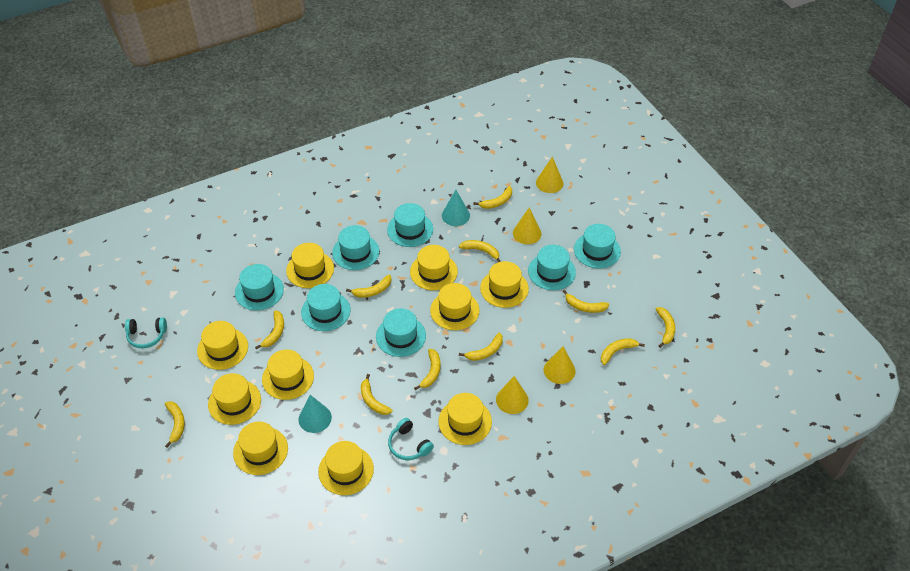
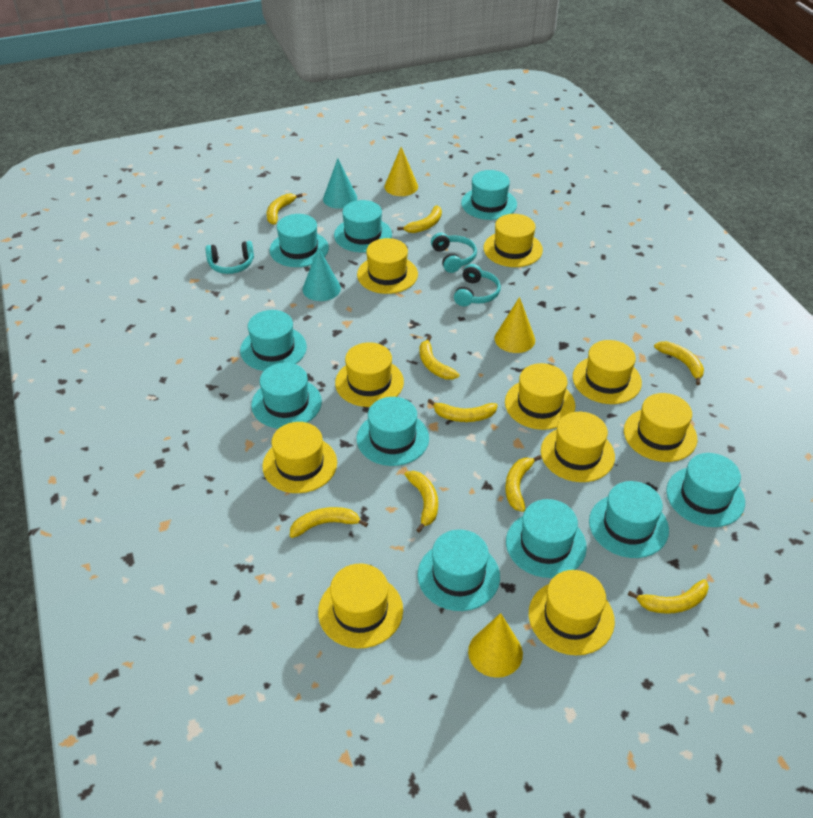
turquoise hat: 7 -> 10
turquoise headphones: 2 -> 3
yellow banana: 11 -> 9
yellow cone: 4 -> 3

